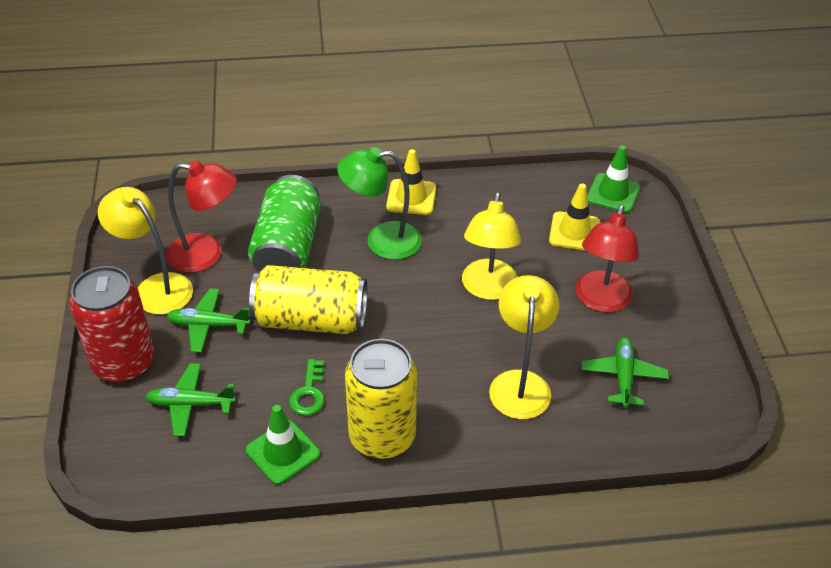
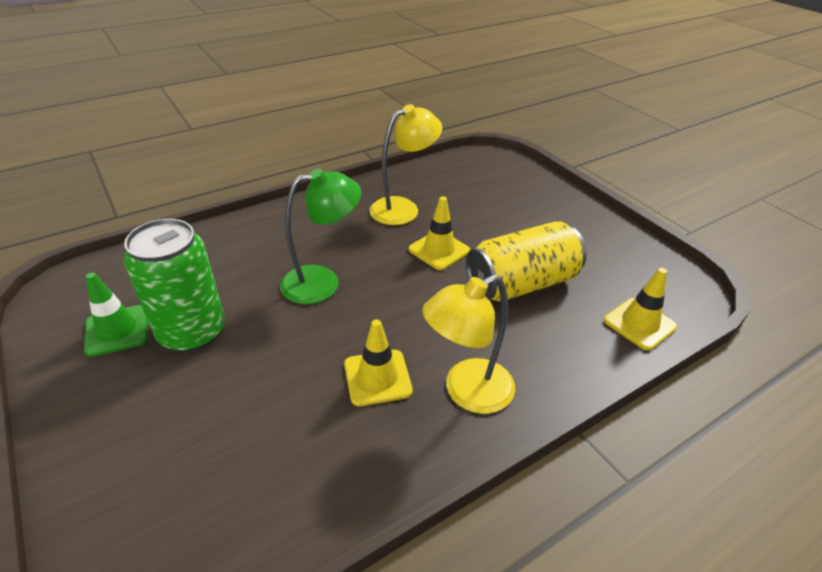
green key: 1 -> 0
green plane: 3 -> 0
green traffic cone: 2 -> 1
red can: 1 -> 0
red lamp: 2 -> 0
yellow can: 2 -> 1
yellow lamp: 3 -> 2
yellow traffic cone: 2 -> 3

